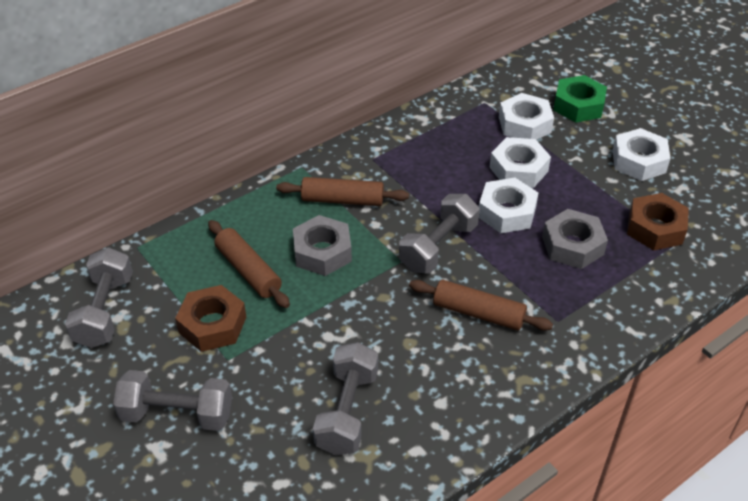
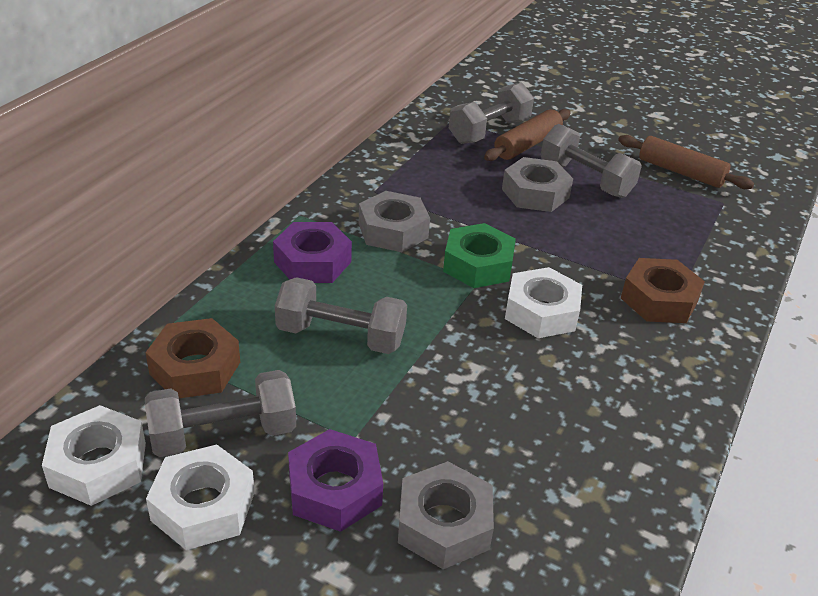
brown rolling pin: 3 -> 2
grey nut: 2 -> 3
purple nut: 0 -> 2
white nut: 4 -> 3

